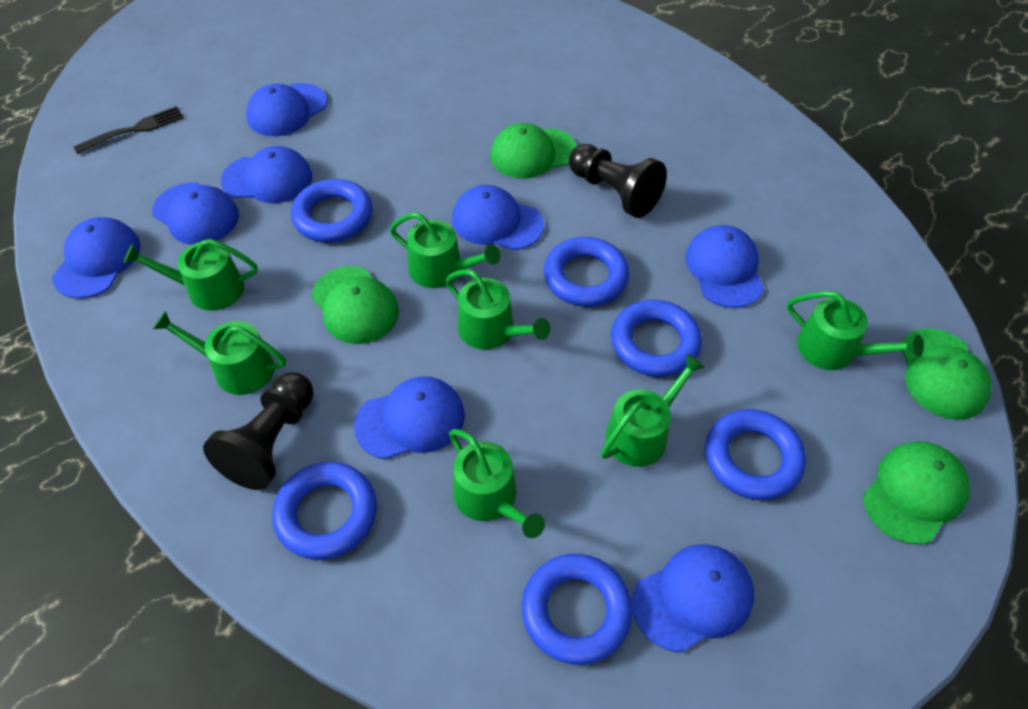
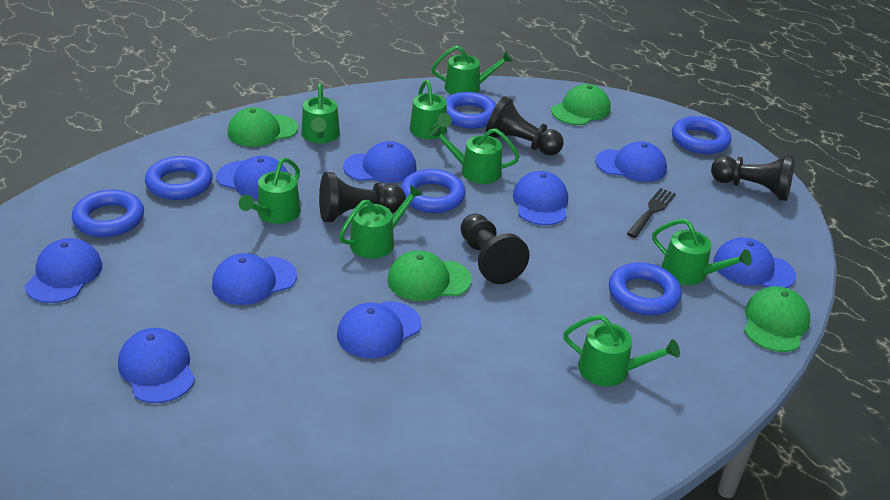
black pawn: 2 -> 4
blue cap: 8 -> 9
green watering can: 7 -> 8

